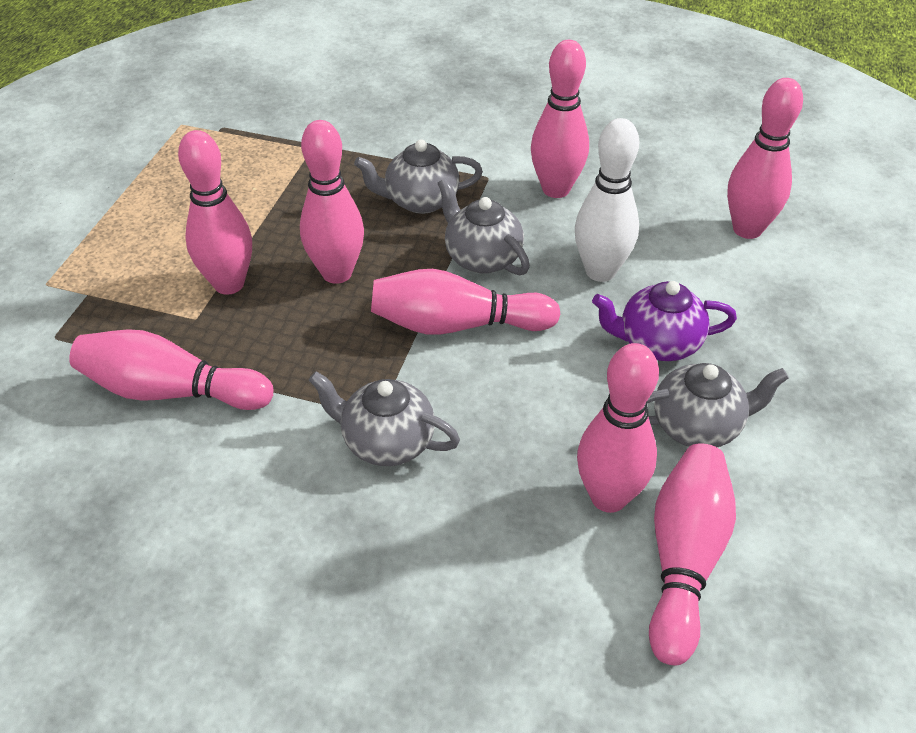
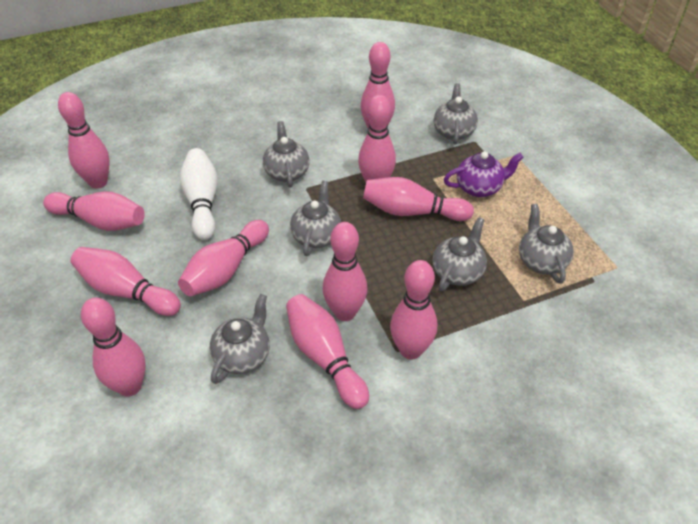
grey teapot: 4 -> 6
pink bowling pin: 8 -> 11

